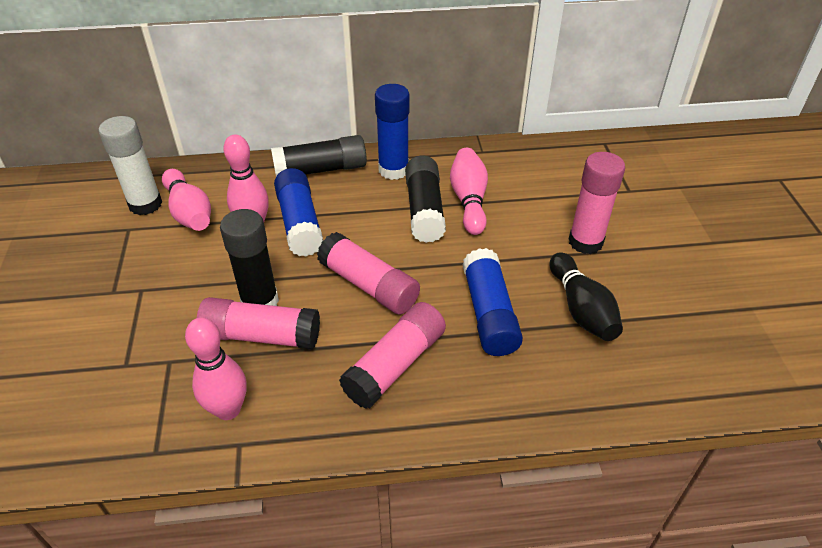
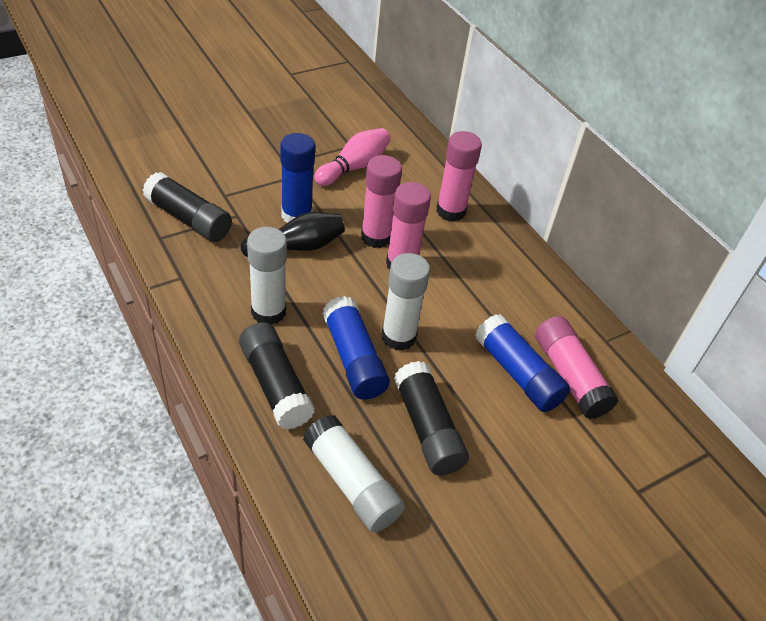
pink bowling pin: 4 -> 1
white glue stick: 1 -> 3

